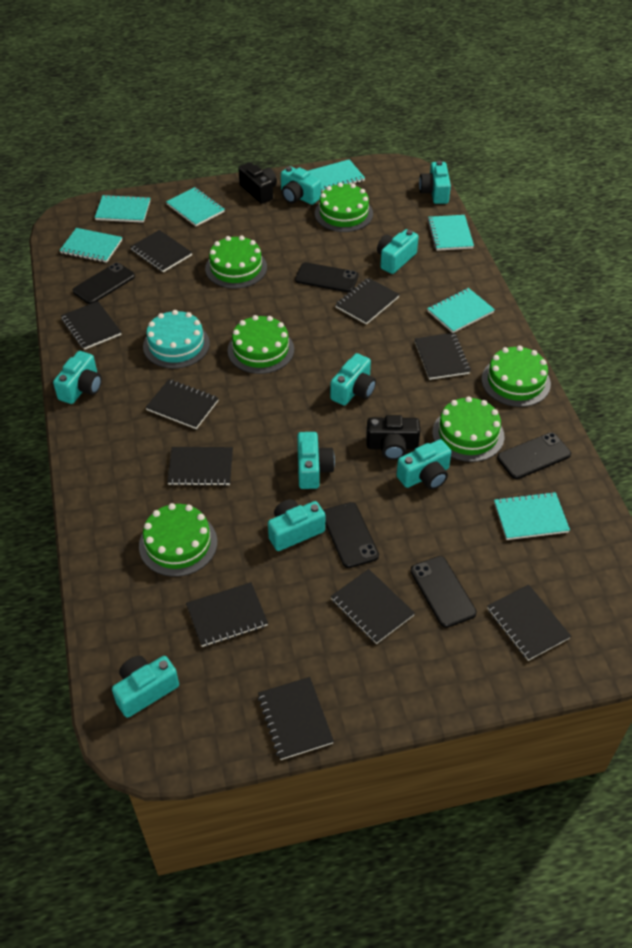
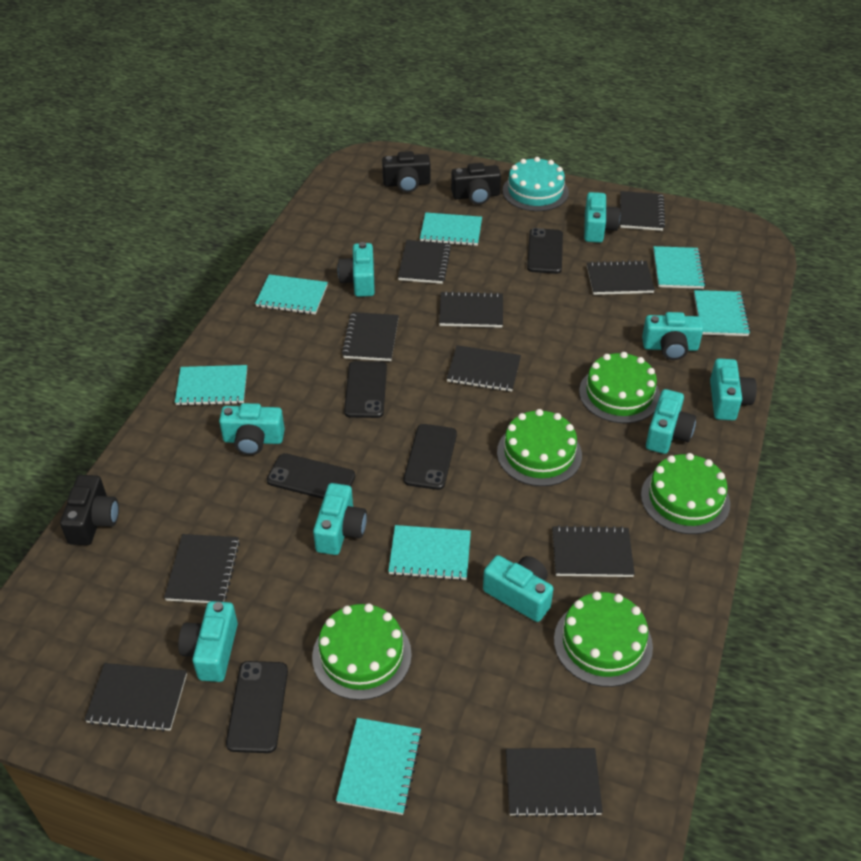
black camera: 2 -> 3
green cake: 6 -> 5

